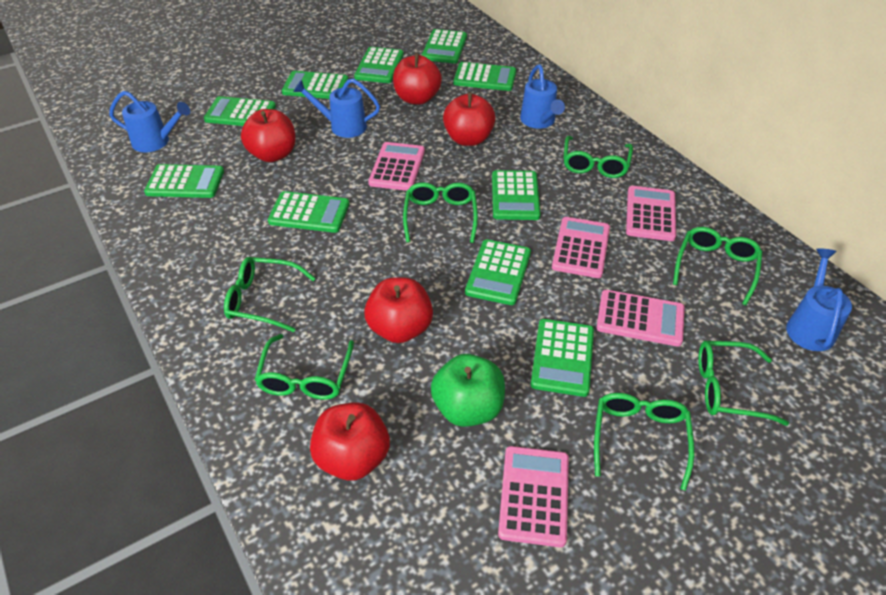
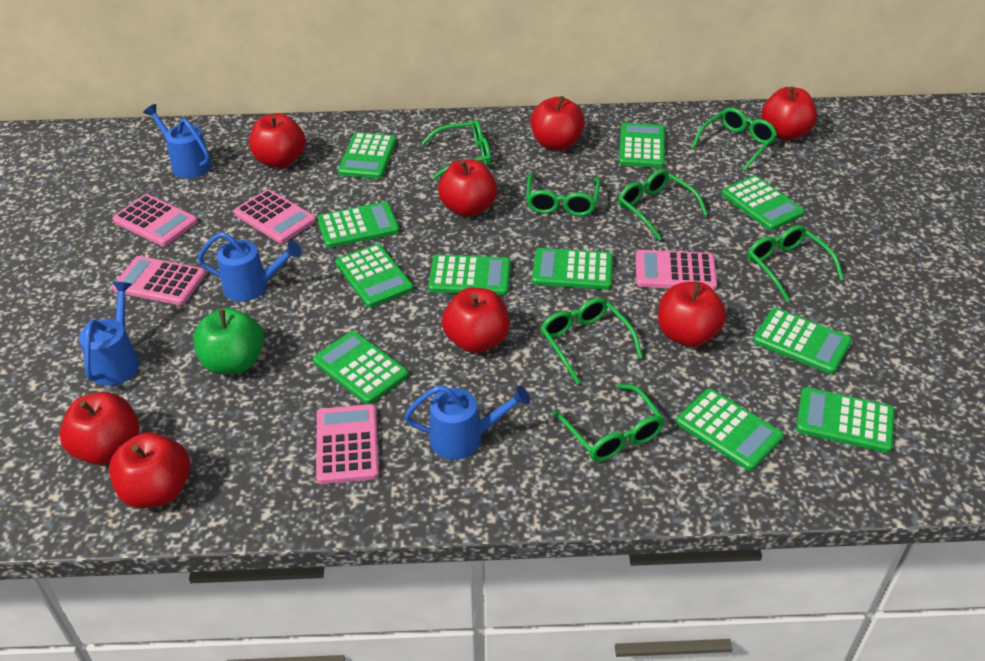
green calculator: 10 -> 11
red apple: 5 -> 8

